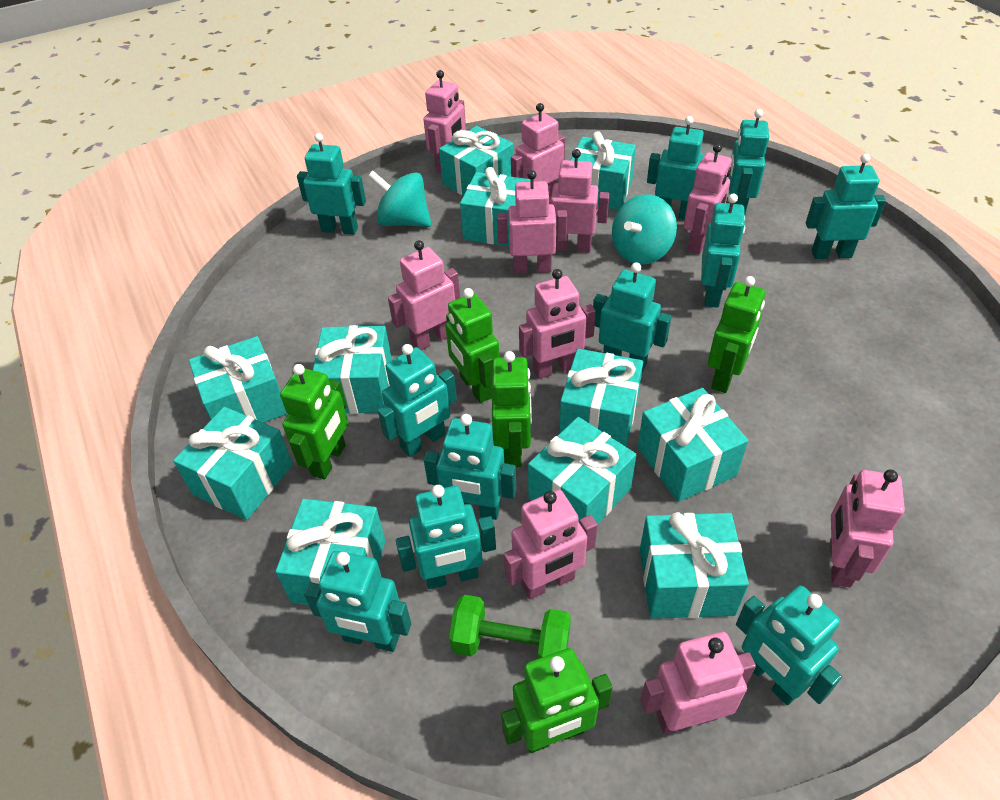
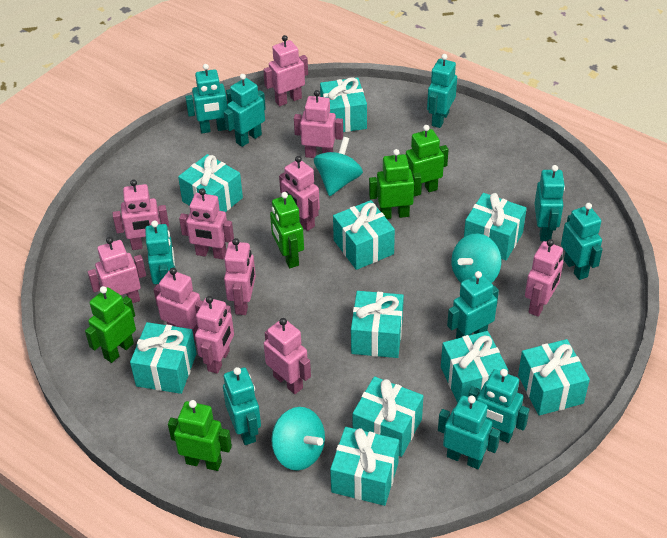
green dumbbell: 1 -> 0
pink robot: 10 -> 11
turquoise gift: 11 -> 10
turquoise robot: 11 -> 10
turquoise spinning top: 2 -> 3

